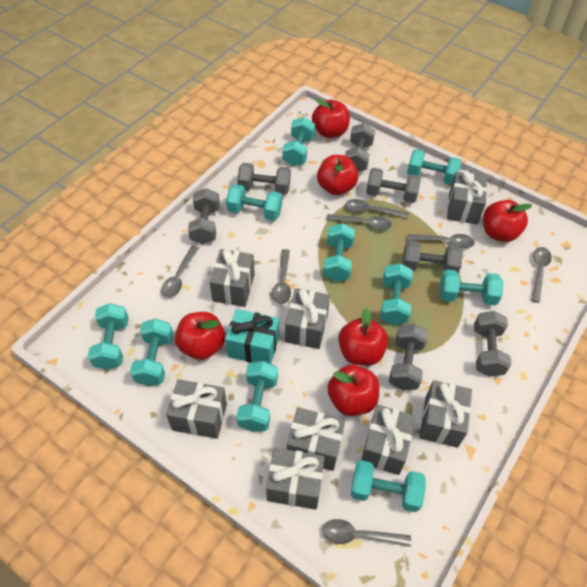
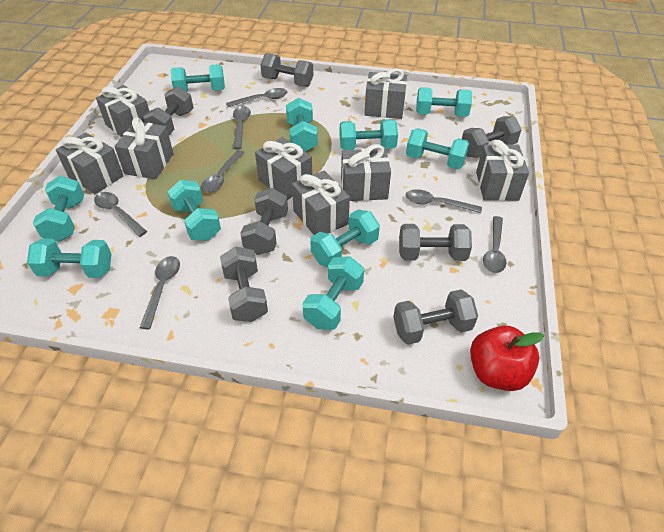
red apple: 6 -> 1
turquoise gift: 1 -> 0

